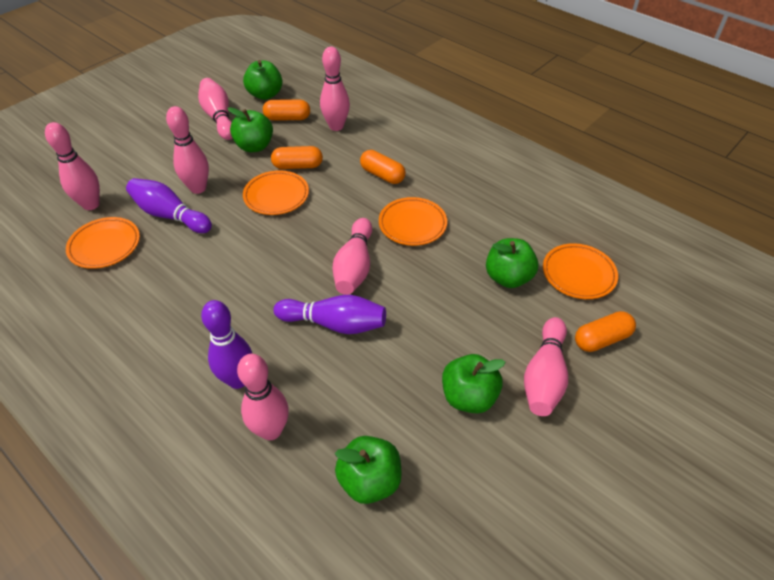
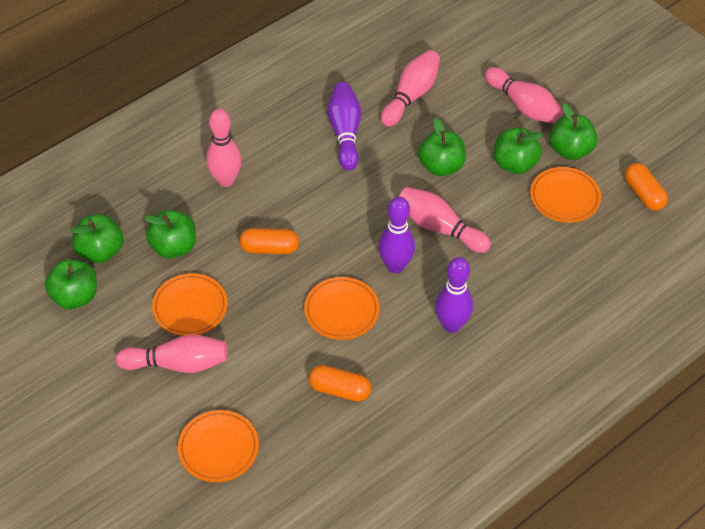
green apple: 5 -> 6
orange capsule: 4 -> 3
pink bowling pin: 7 -> 5

